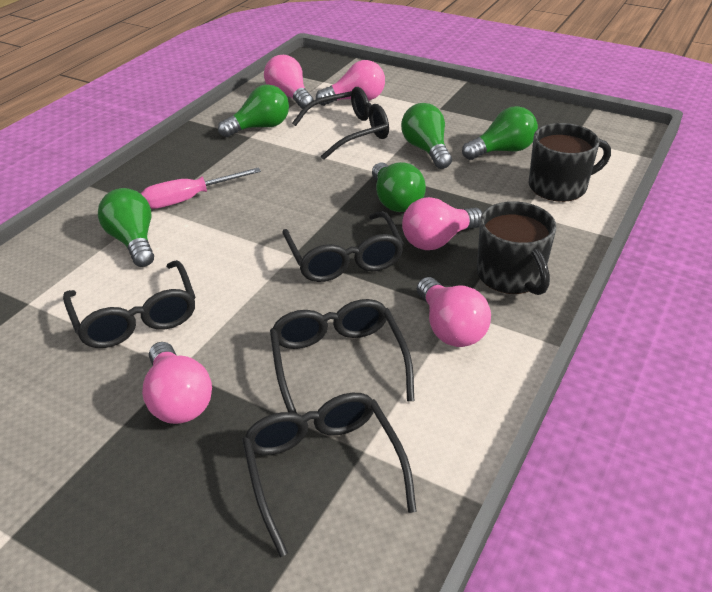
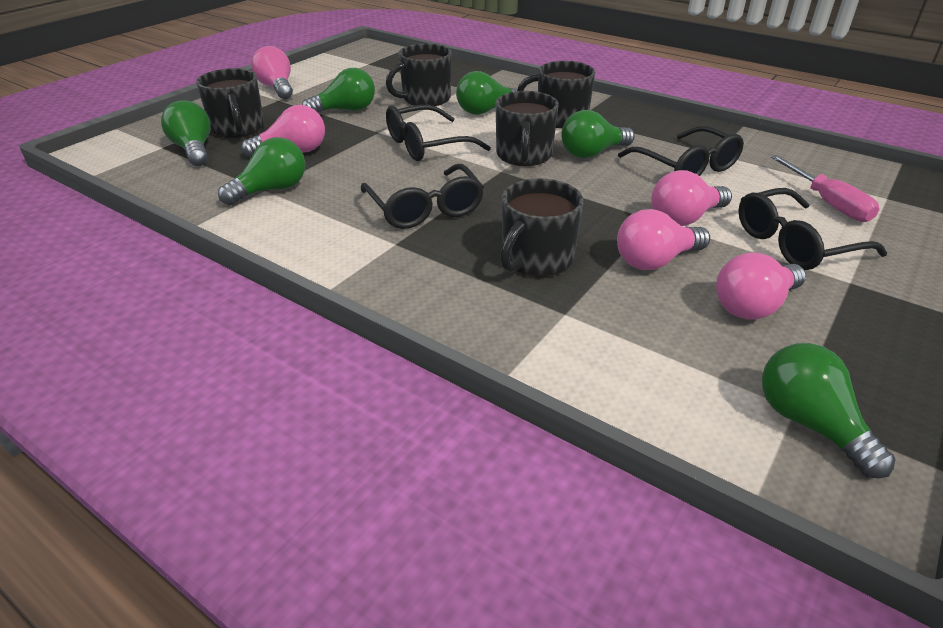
black glasses: 5 -> 4
black mug: 2 -> 5
green light bulb: 5 -> 6

